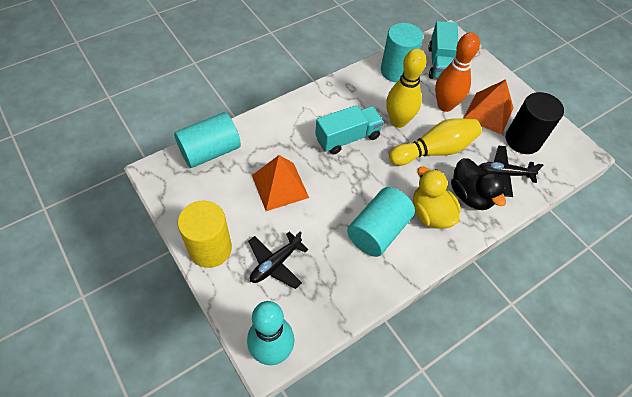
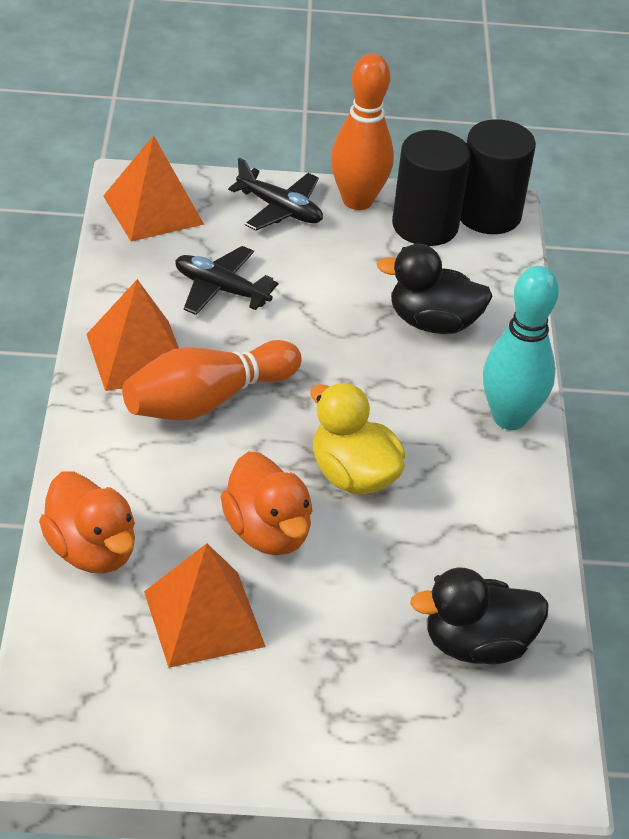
black cylinder: 1 -> 2
black duck: 1 -> 2
orange bowling pin: 1 -> 2
orange duck: 0 -> 2
orange pyramid: 2 -> 3
turquoise cylinder: 3 -> 0
turquoise truck: 2 -> 0
yellow bowling pin: 2 -> 0
yellow cylinder: 1 -> 0

